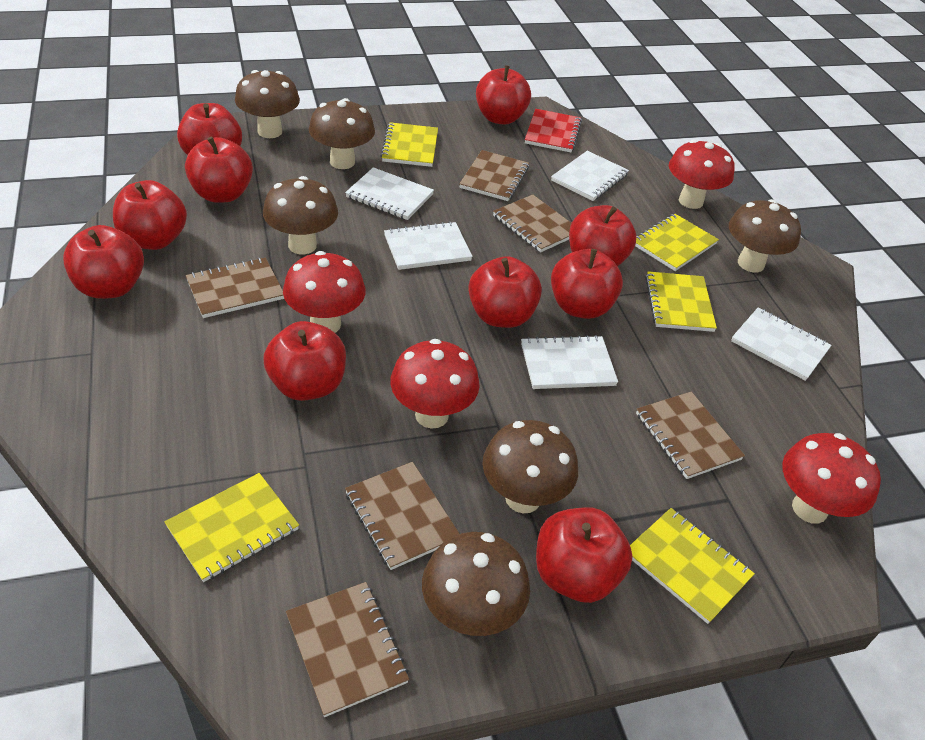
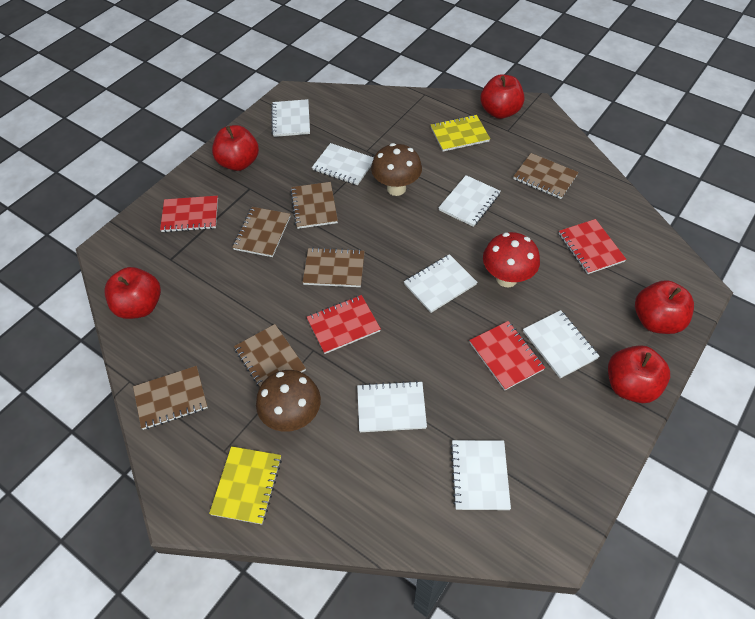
brown mushroom: 6 -> 2
red apple: 10 -> 5
red mushroom: 4 -> 1
red notebook: 1 -> 4
white notebook: 5 -> 7
yellow notebook: 5 -> 2

